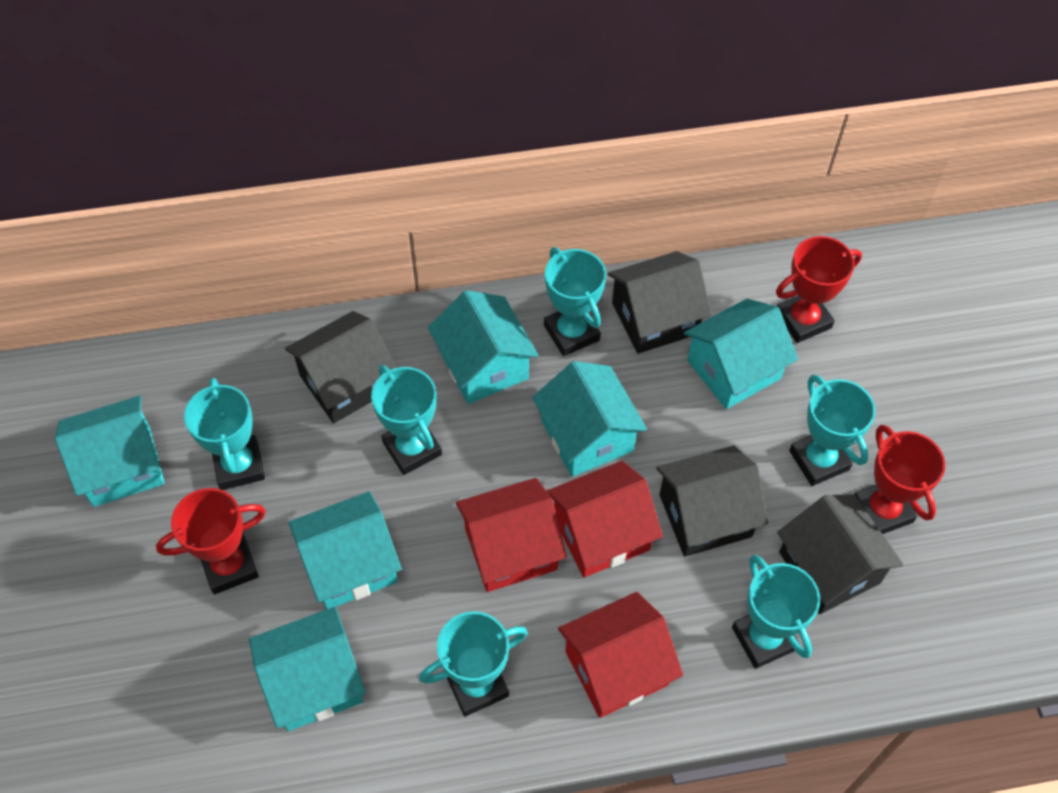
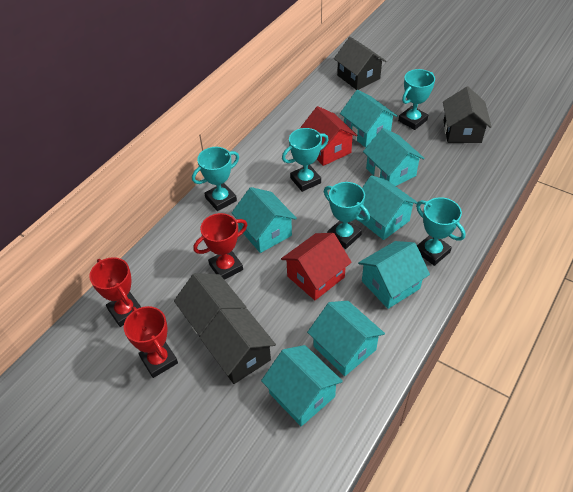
red house: 3 -> 2
turquoise house: 6 -> 7
turquoise trophy: 6 -> 5

